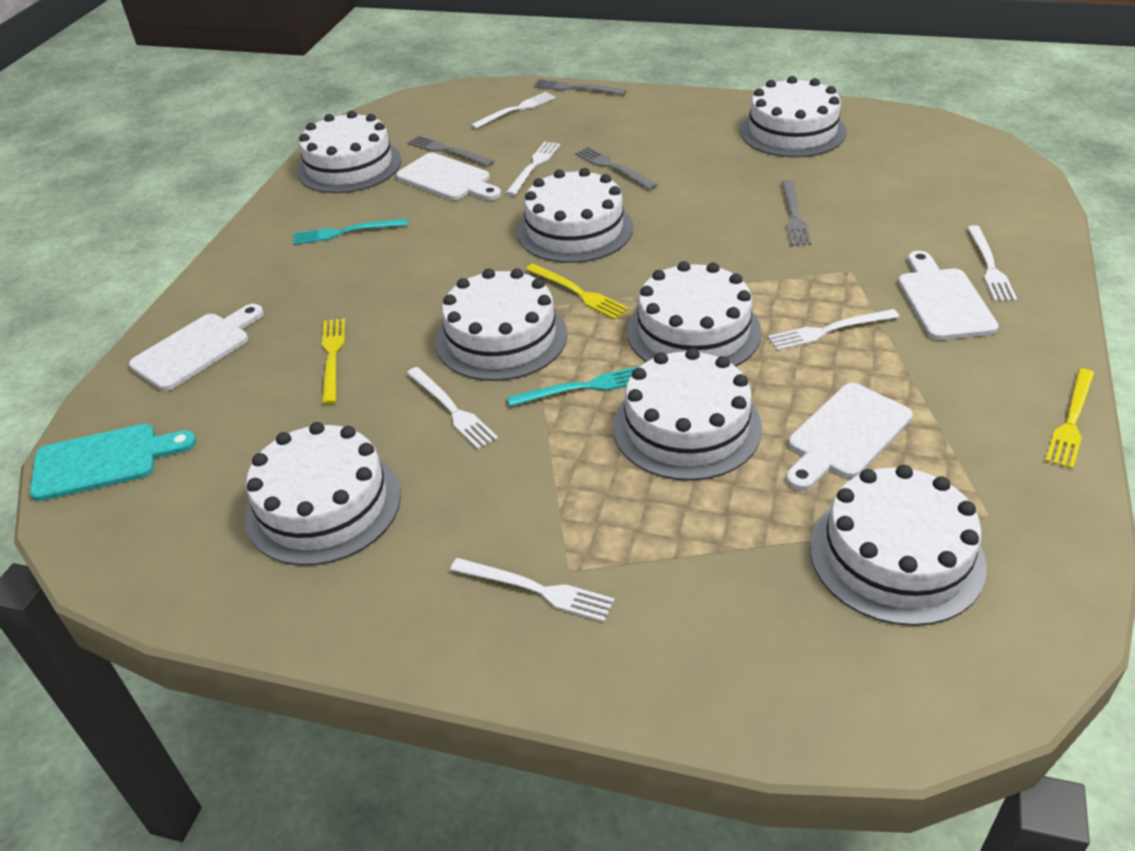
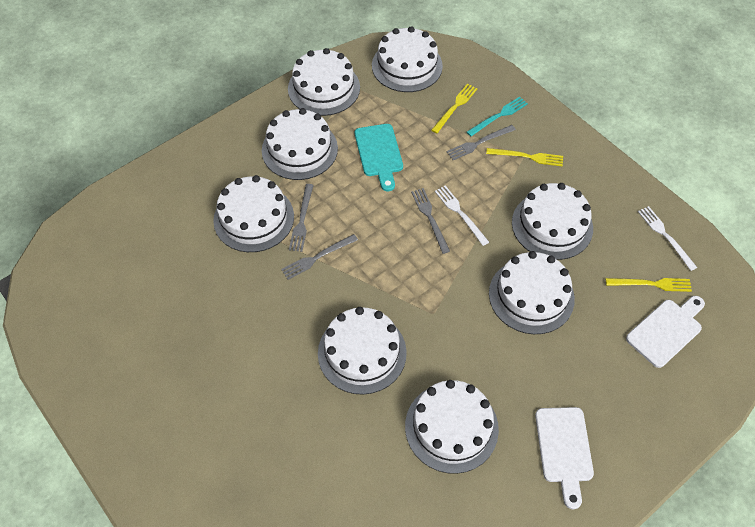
turquoise fork: 2 -> 1
white cutting board: 4 -> 2
white fork: 6 -> 2

